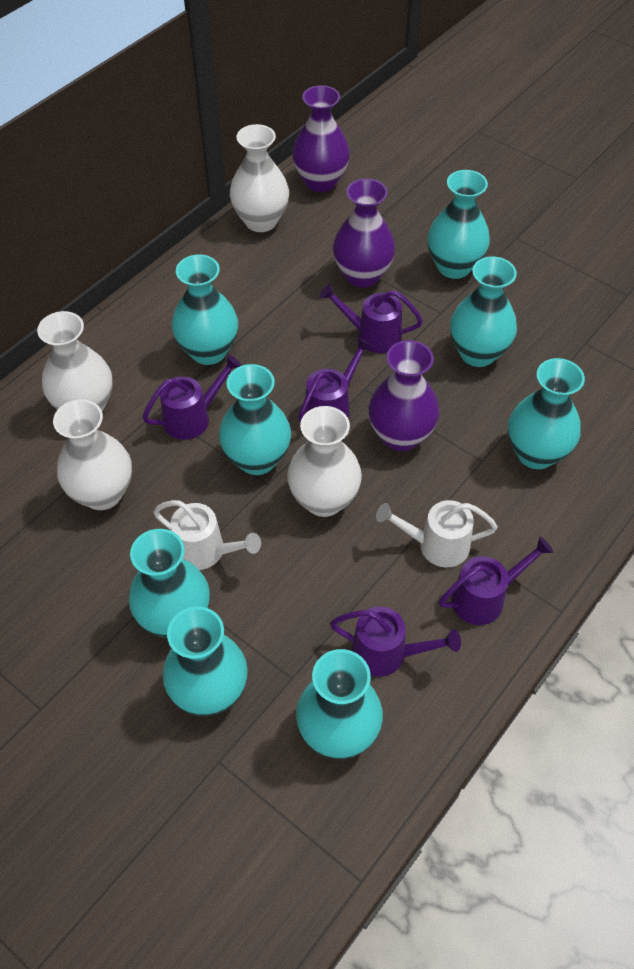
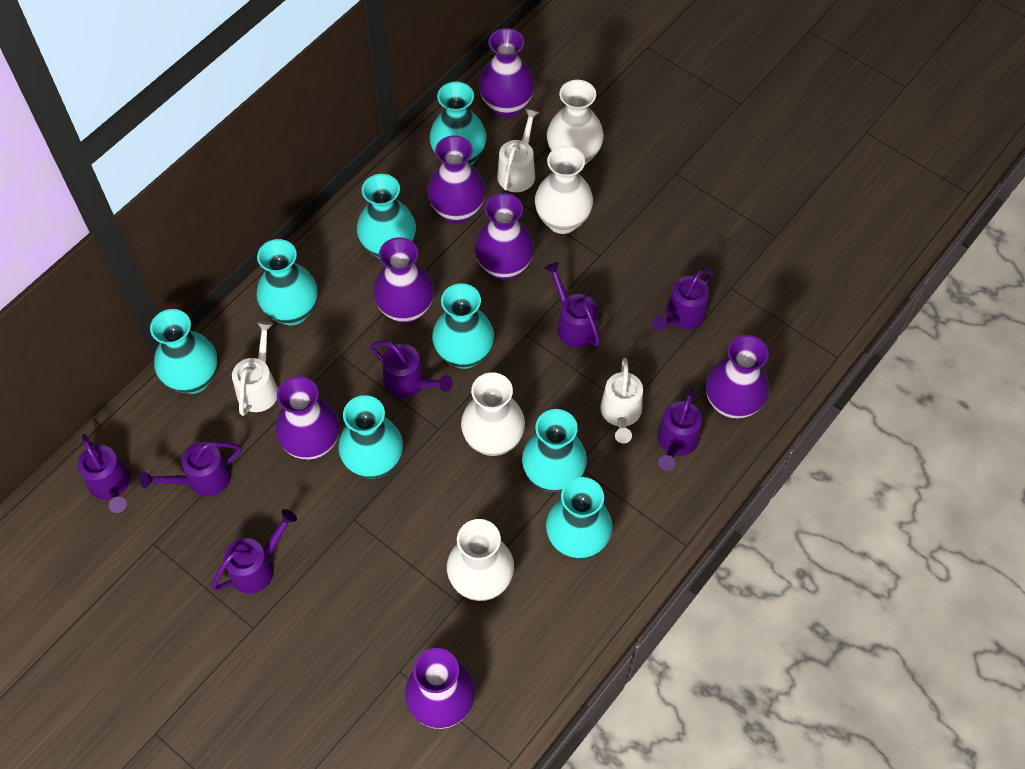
purple vase: 3 -> 7
purple watering can: 5 -> 7
white watering can: 2 -> 3

